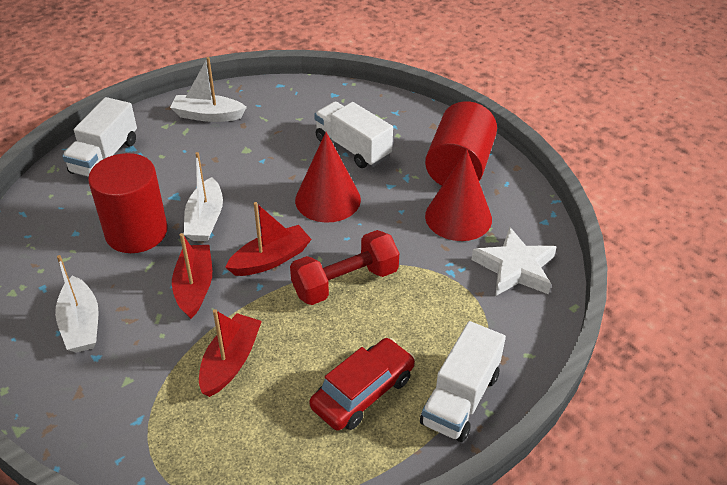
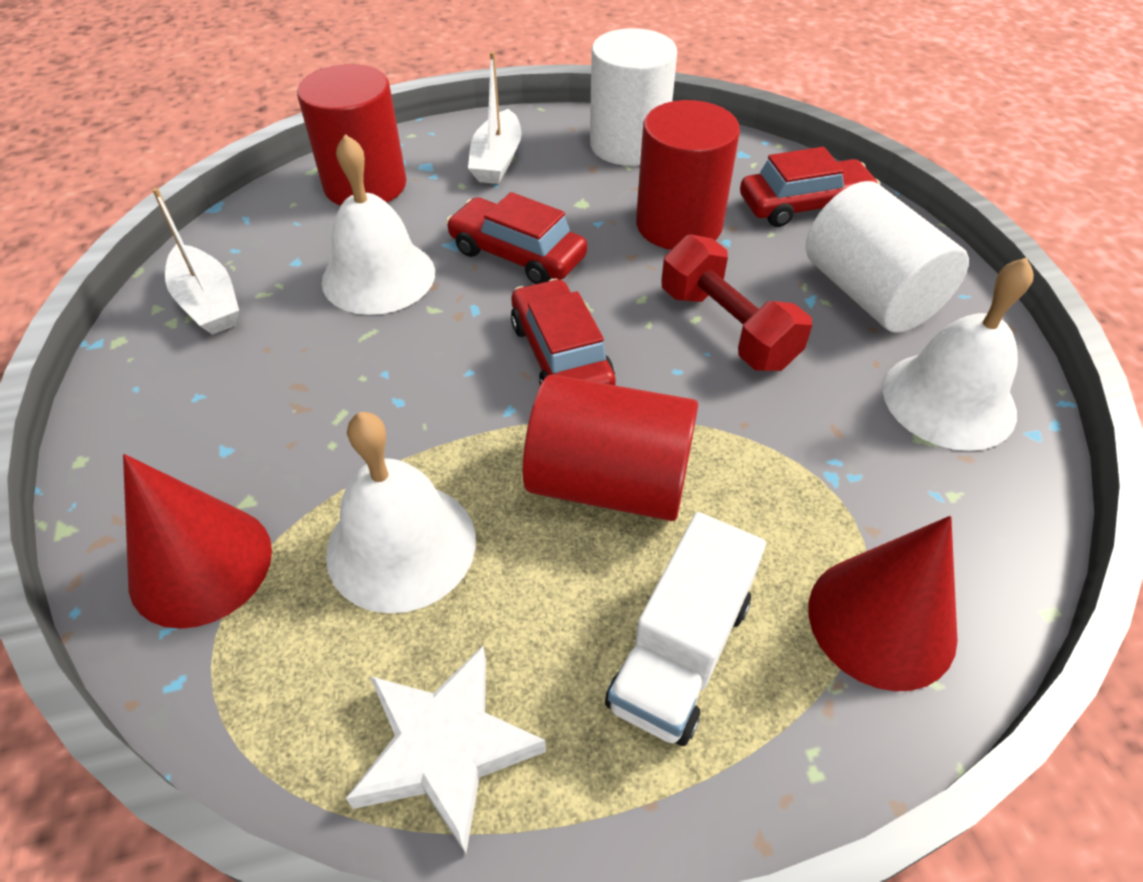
red boat: 3 -> 0
red car: 1 -> 3
red cylinder: 2 -> 3
white bell: 0 -> 3
white boat: 3 -> 2
white cylinder: 0 -> 2
white truck: 3 -> 1

